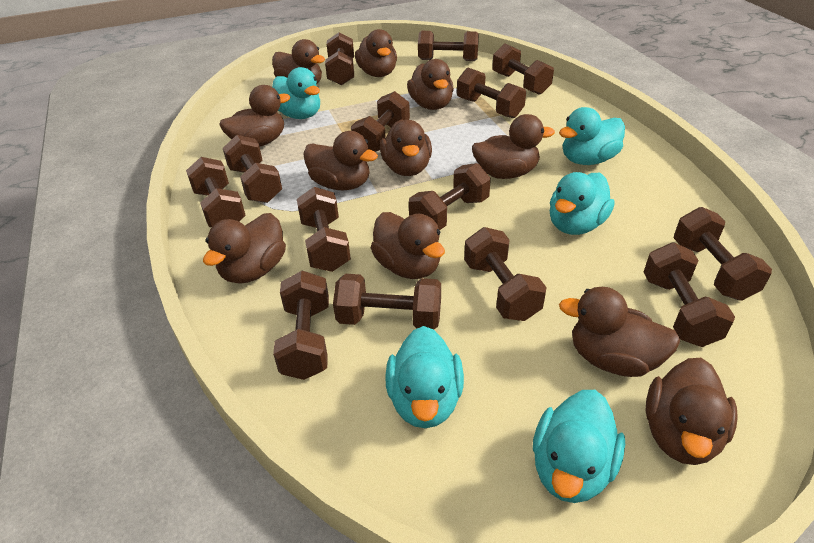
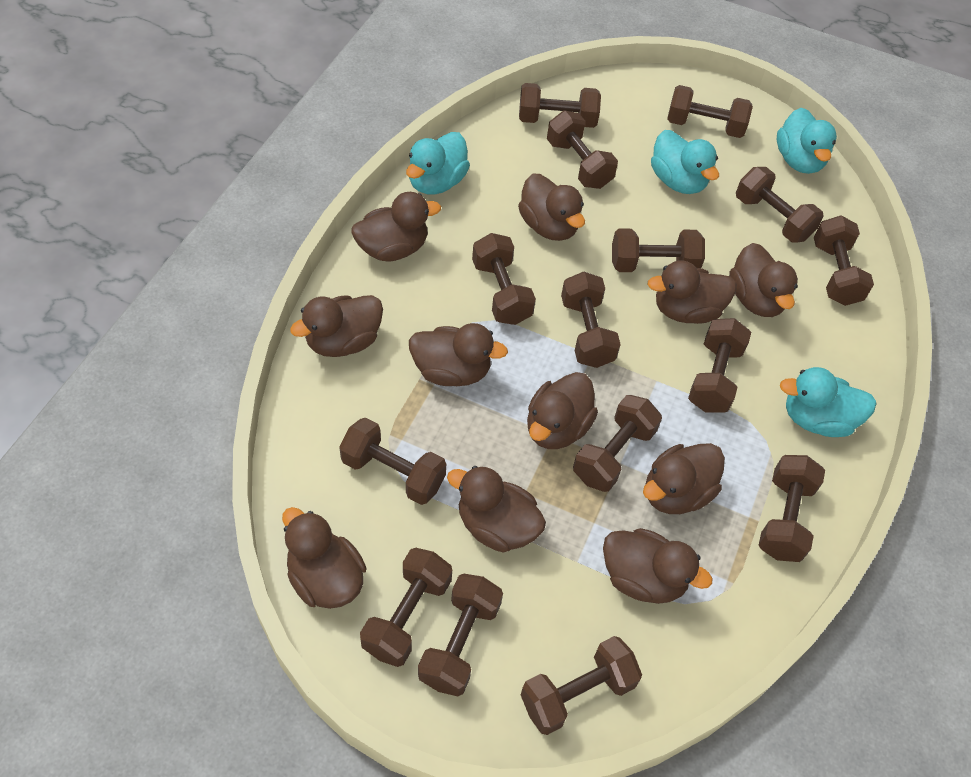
brown dumbbell: 14 -> 15
turquoise duck: 5 -> 4

